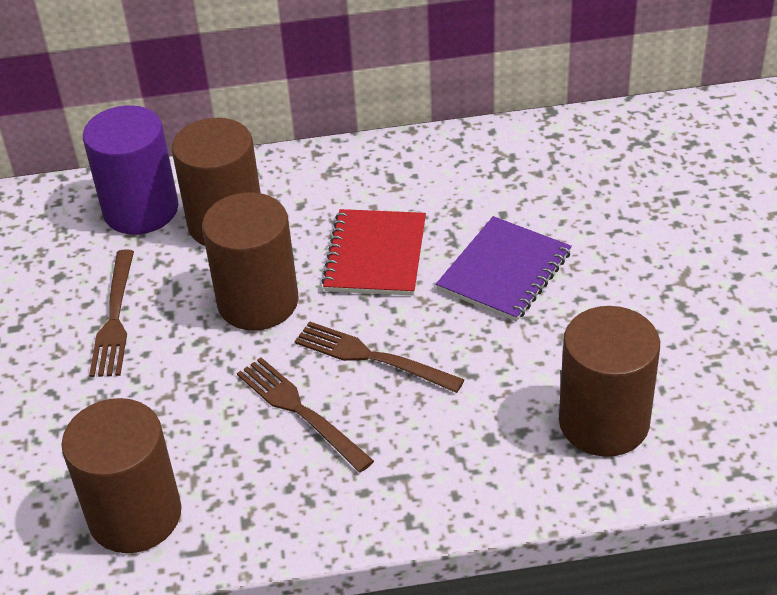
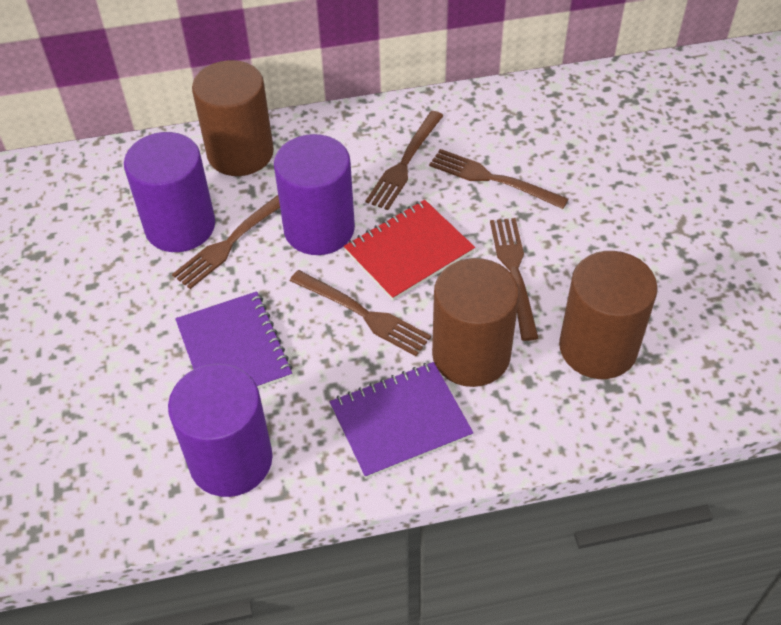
brown cylinder: 4 -> 3
brown fork: 3 -> 5
purple cylinder: 1 -> 3
purple notebook: 1 -> 2

